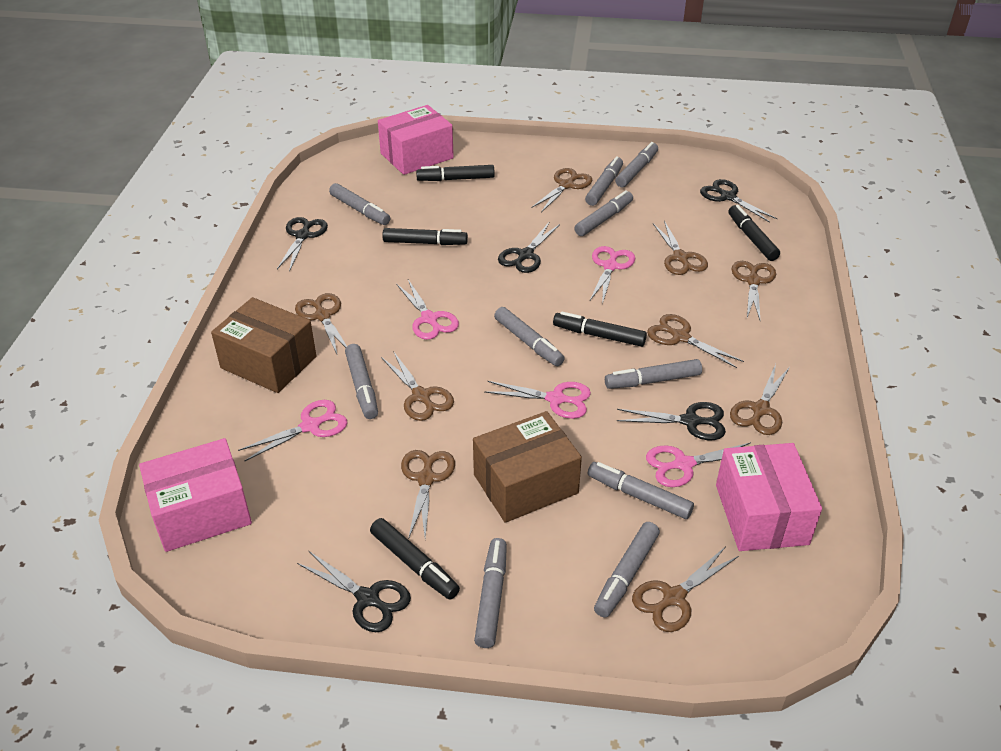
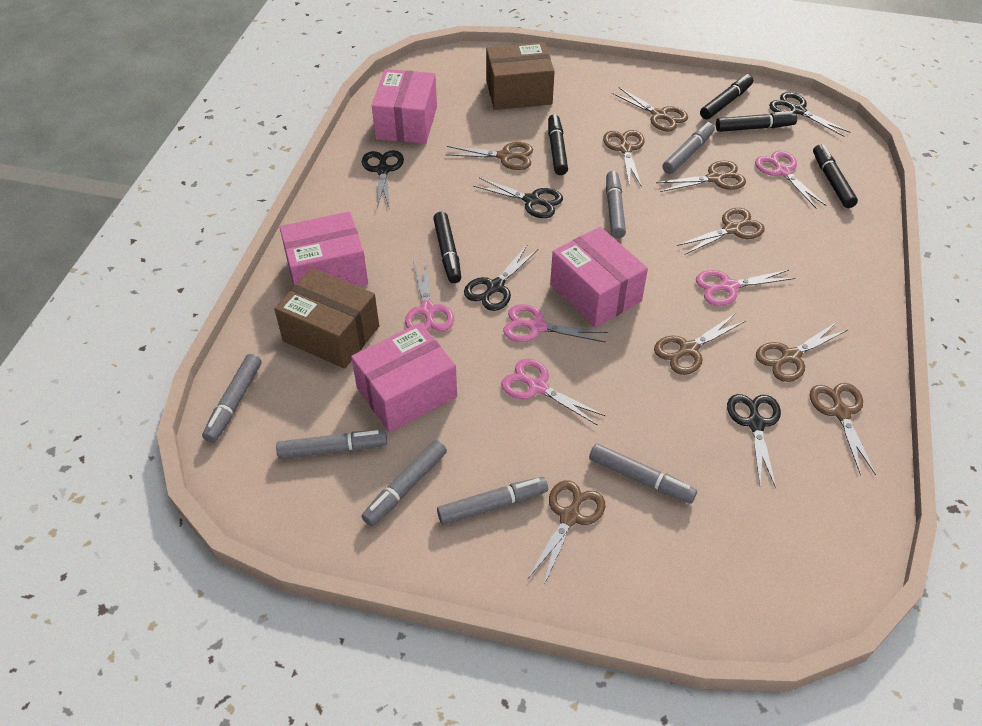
grey marker: 10 -> 7
pink box: 3 -> 4

